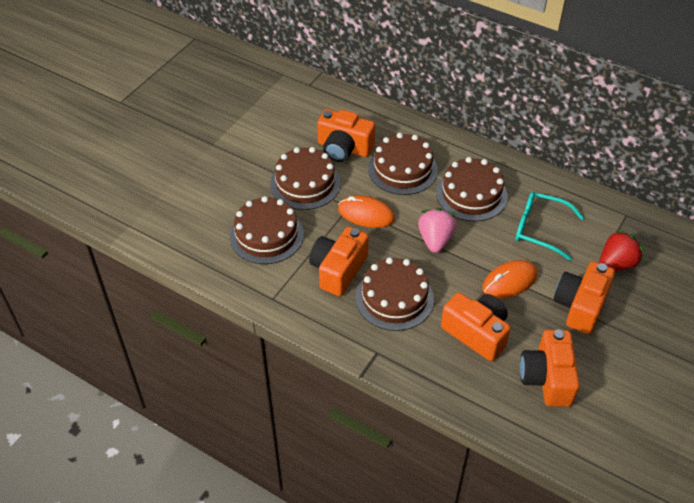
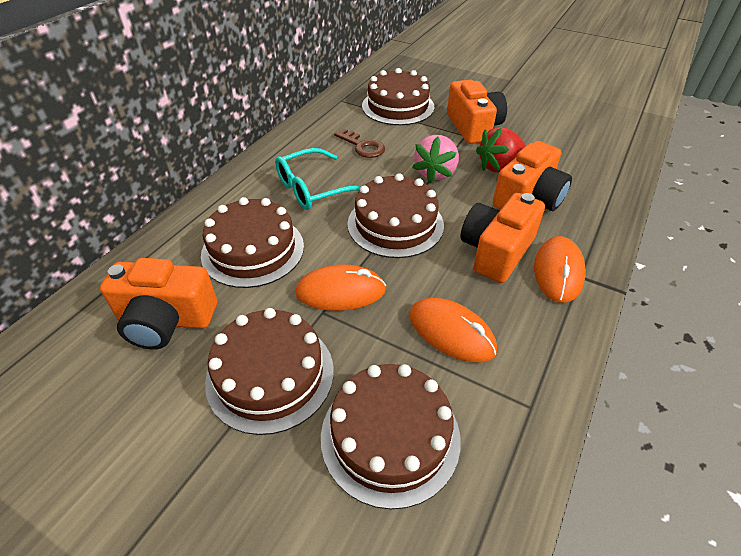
brown key: 0 -> 1
orange camera: 5 -> 4
orange mouse: 2 -> 3

